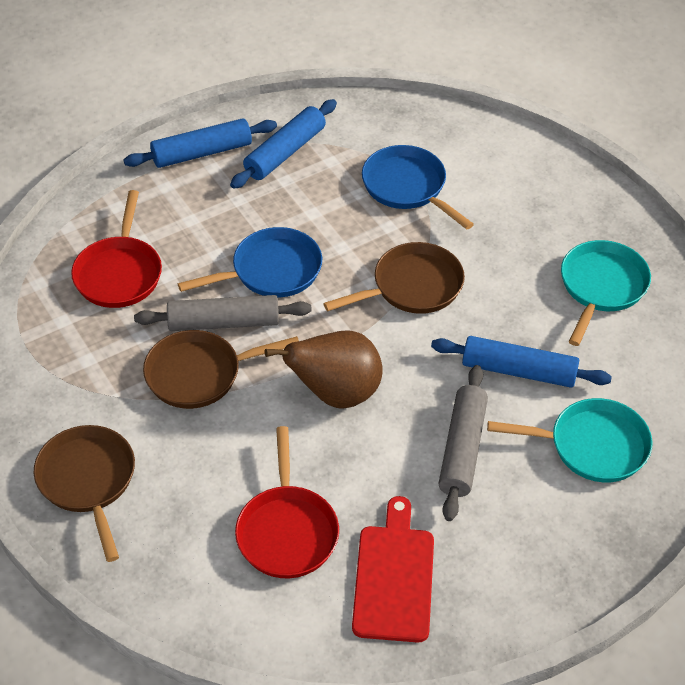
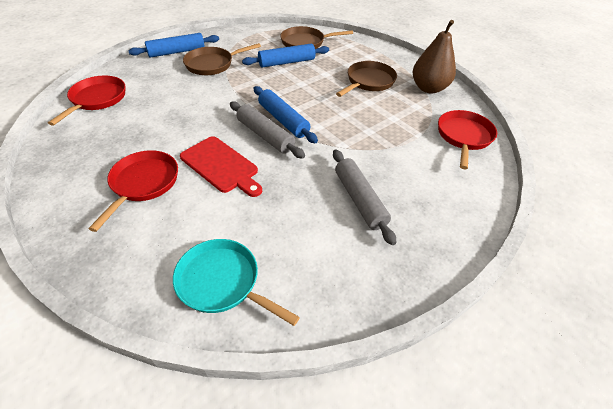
blue pan: 2 -> 0
red pan: 2 -> 3
turquoise pan: 2 -> 1

